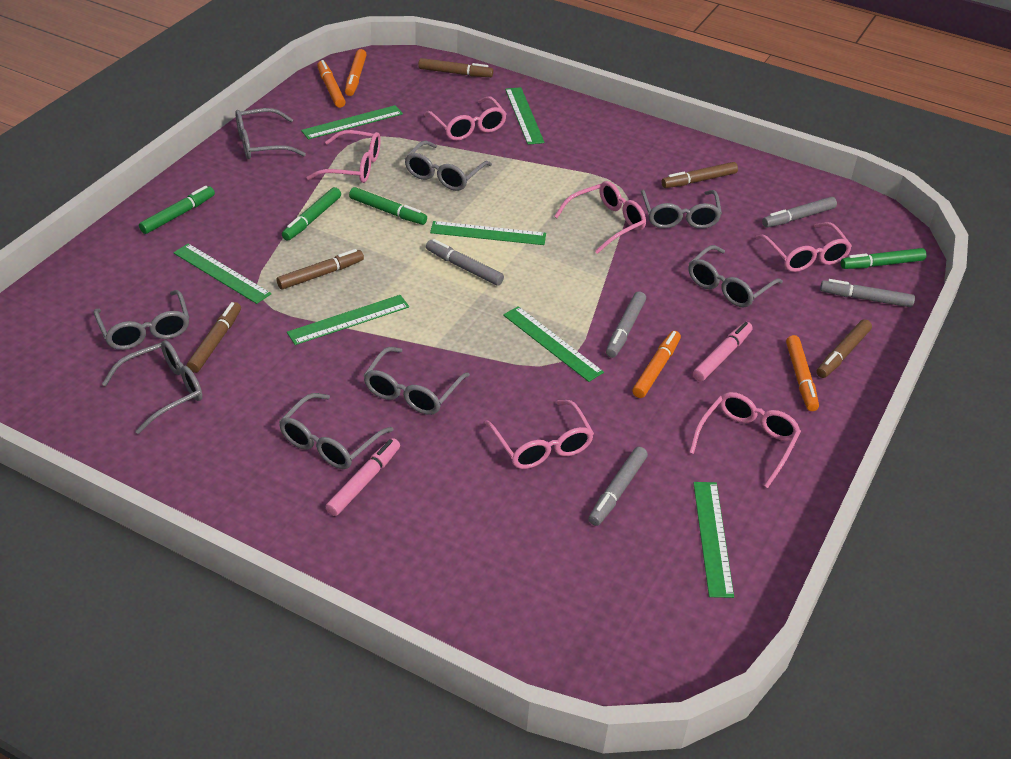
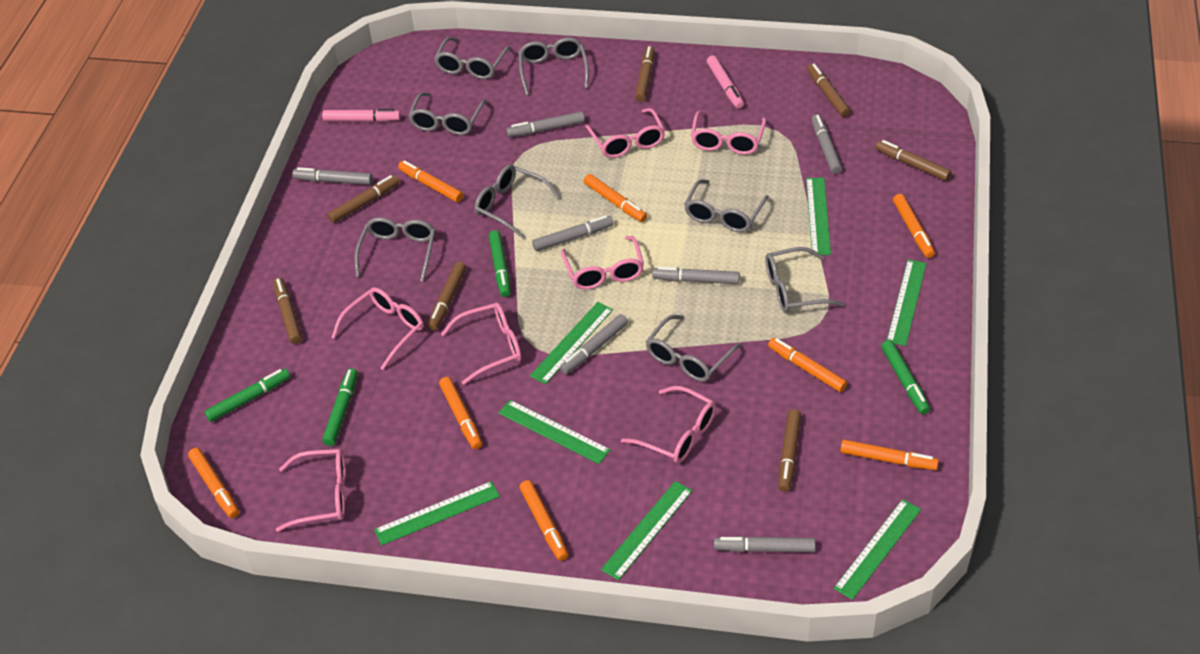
brown marker: 5 -> 7
grey marker: 5 -> 7
orange marker: 4 -> 8
pink glasses: 6 -> 7

